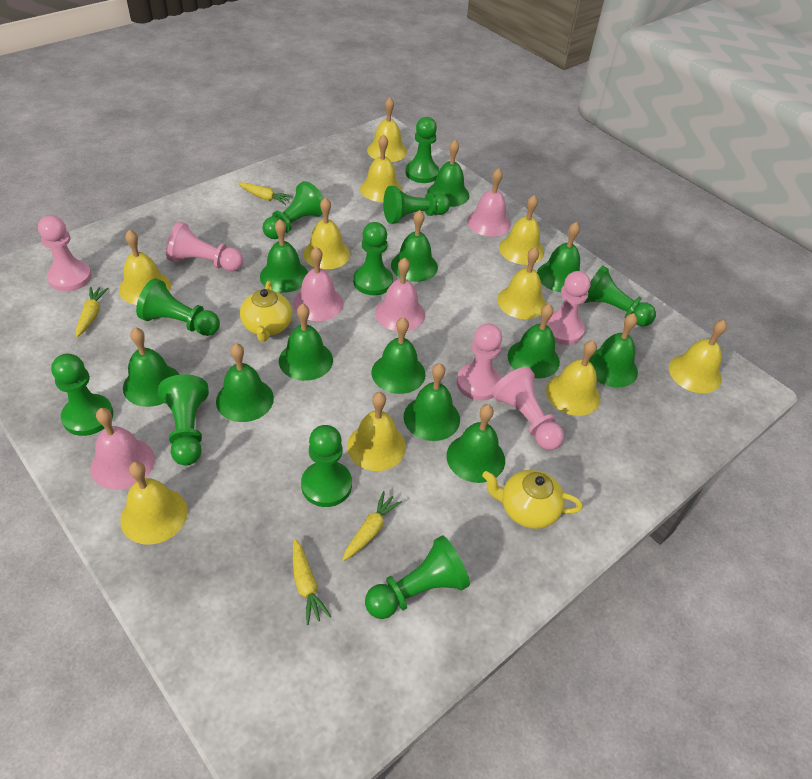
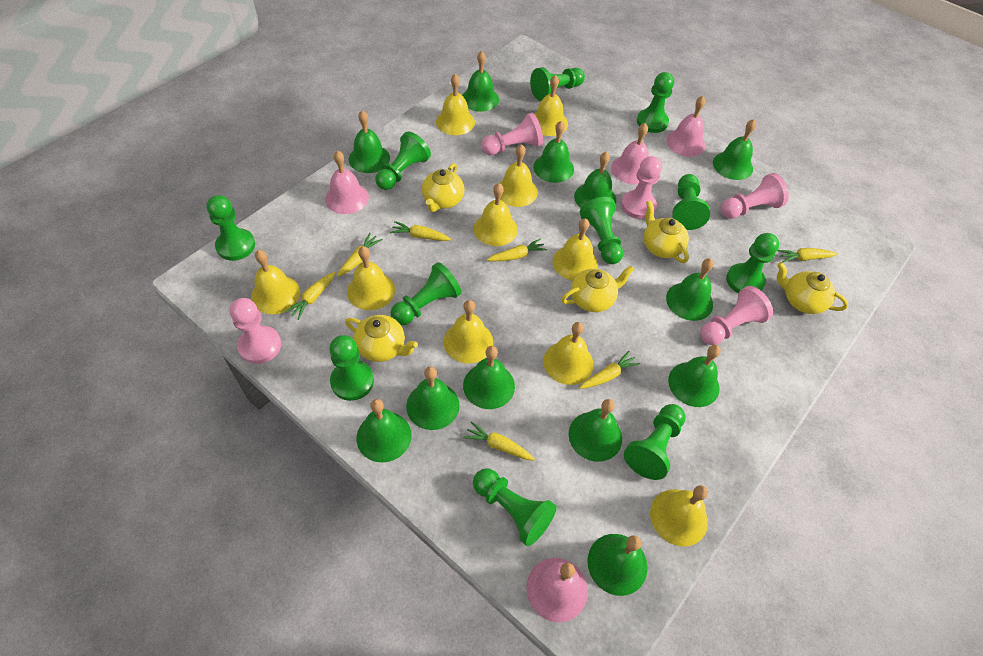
green pawn: 10 -> 11
yellow carrot: 4 -> 7
yellow teapot: 2 -> 5

